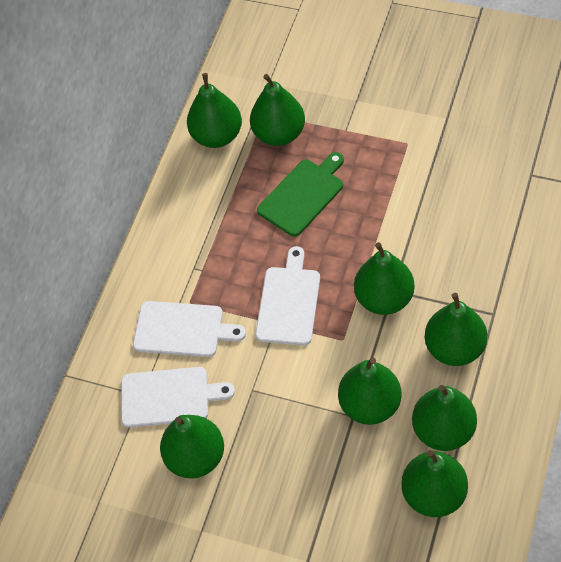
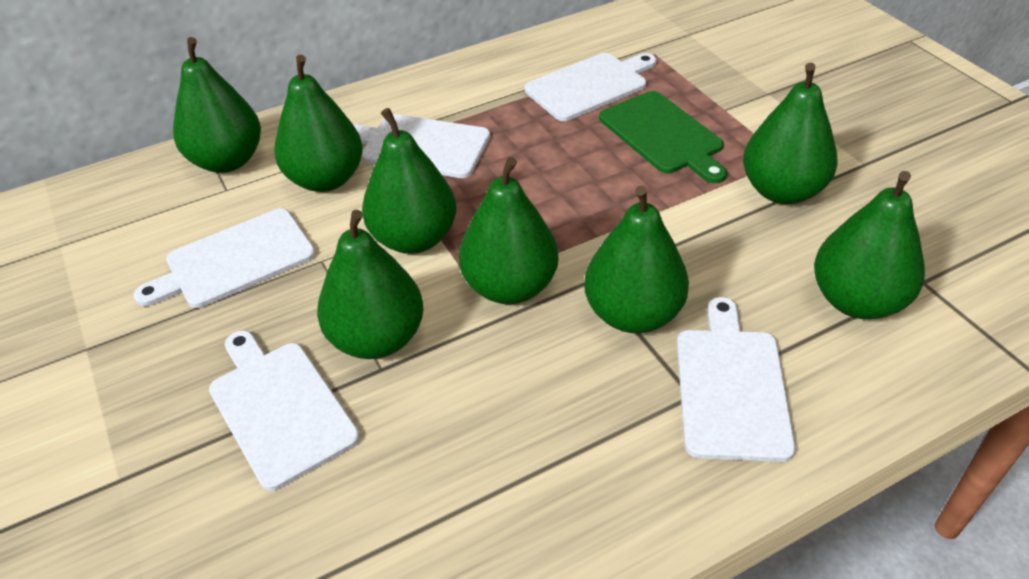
white cutting board: 3 -> 5

